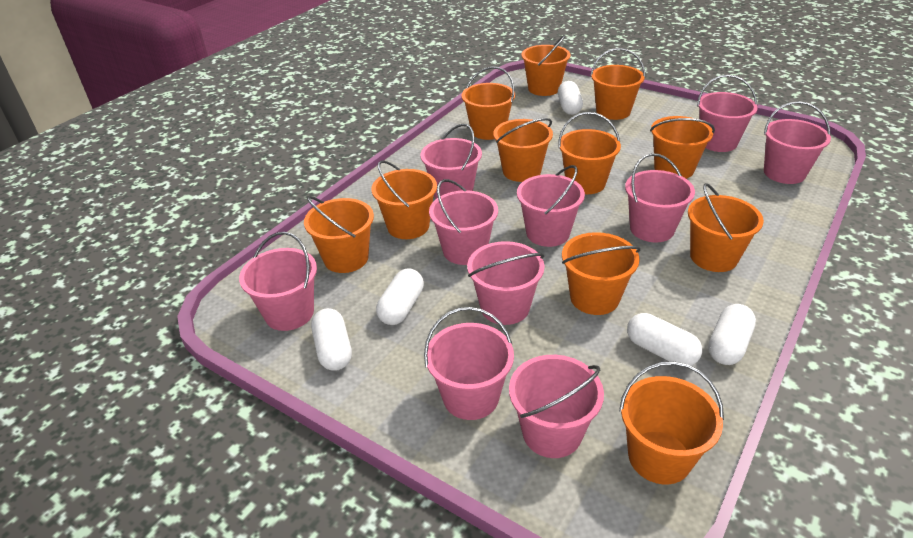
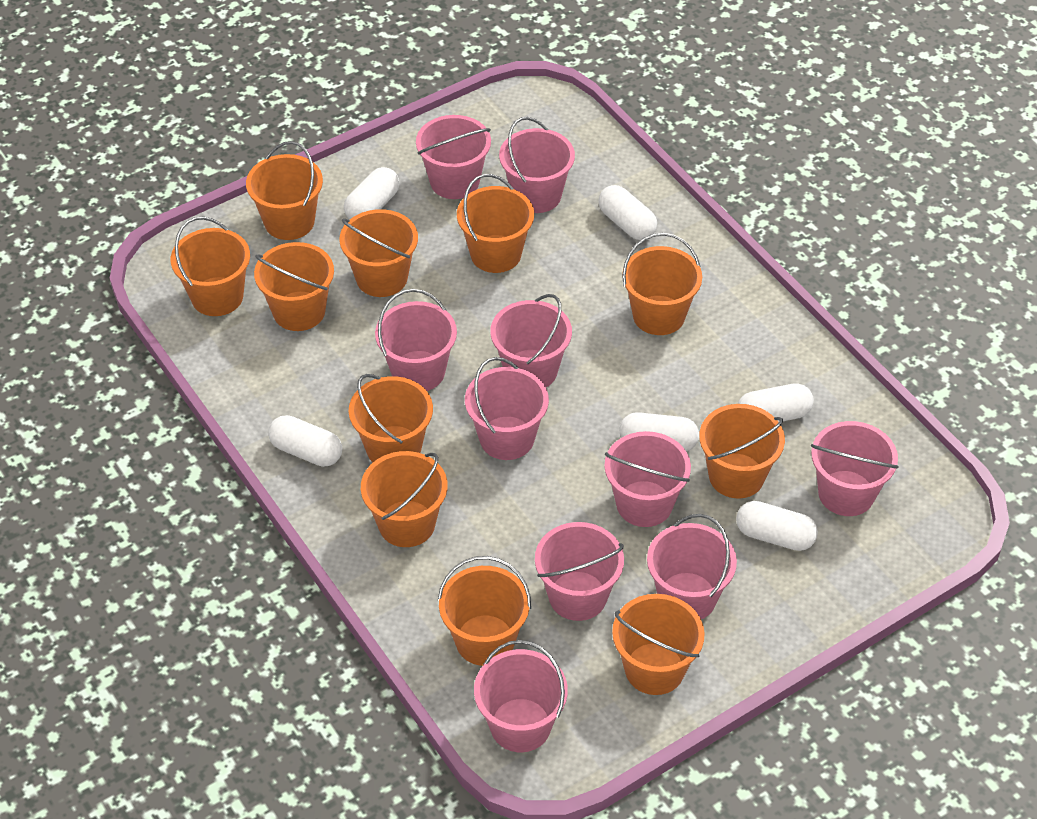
white capsule: 5 -> 6

